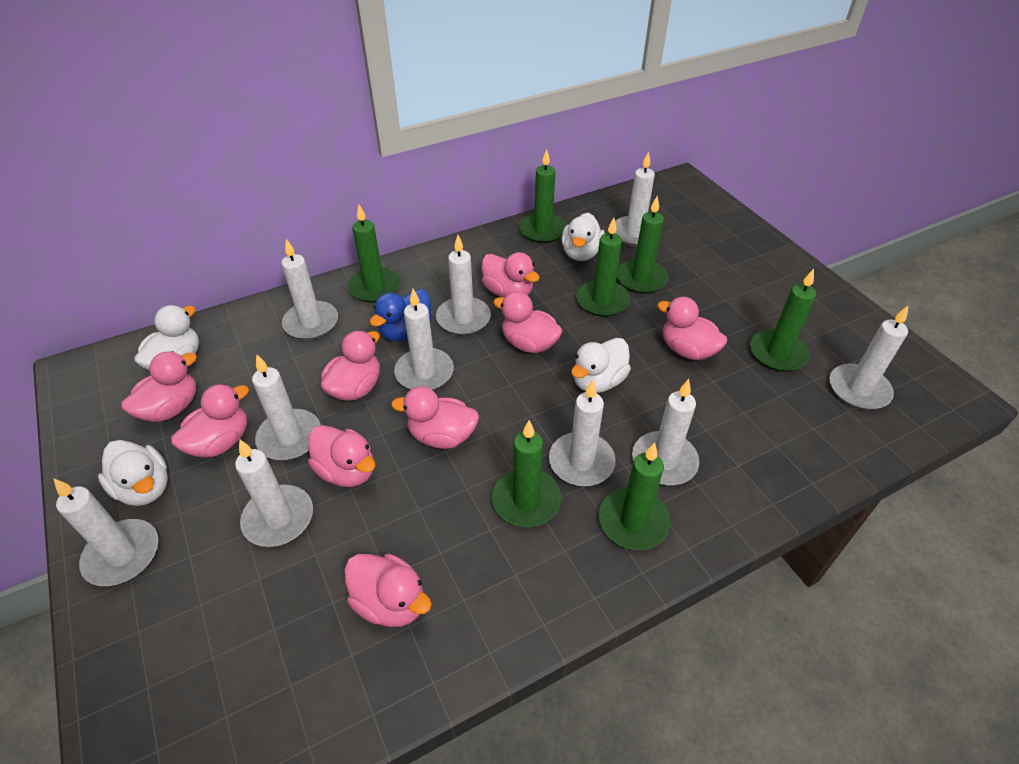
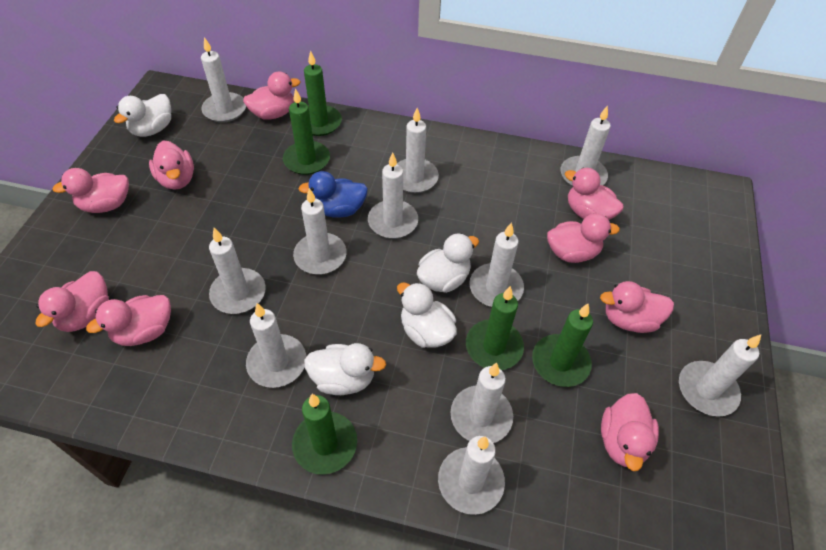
green candle: 7 -> 5
white candle: 10 -> 11

